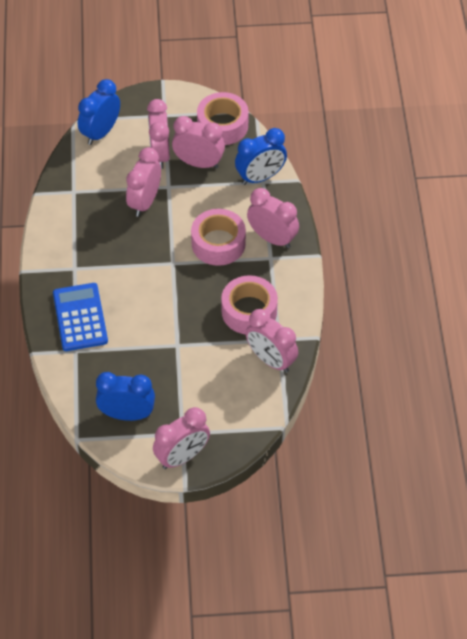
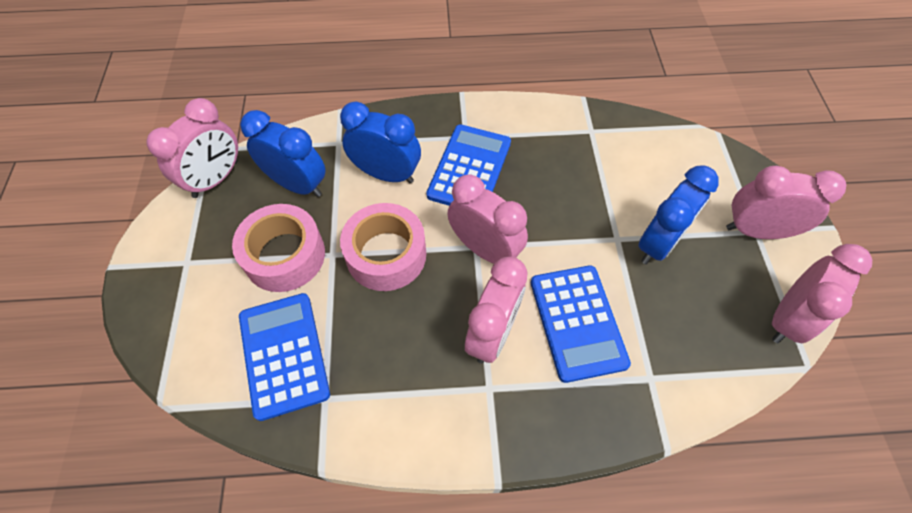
blue calculator: 1 -> 3
pink clock: 6 -> 5
pink tape: 3 -> 2

